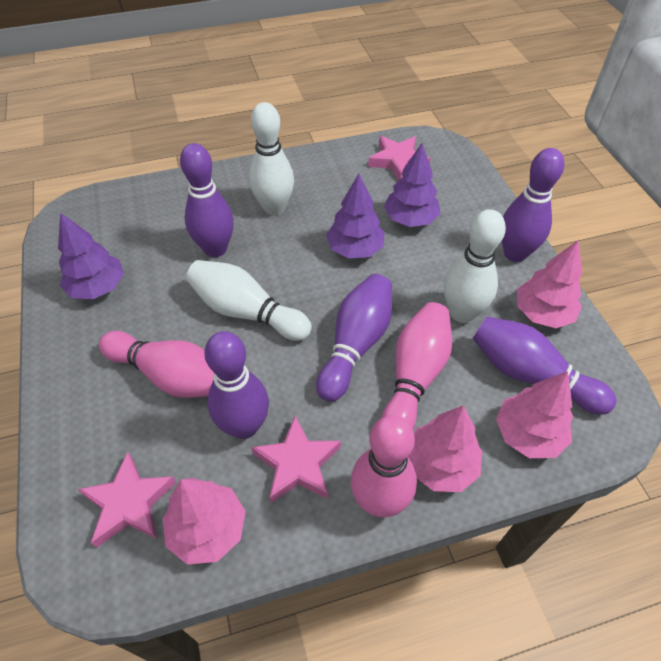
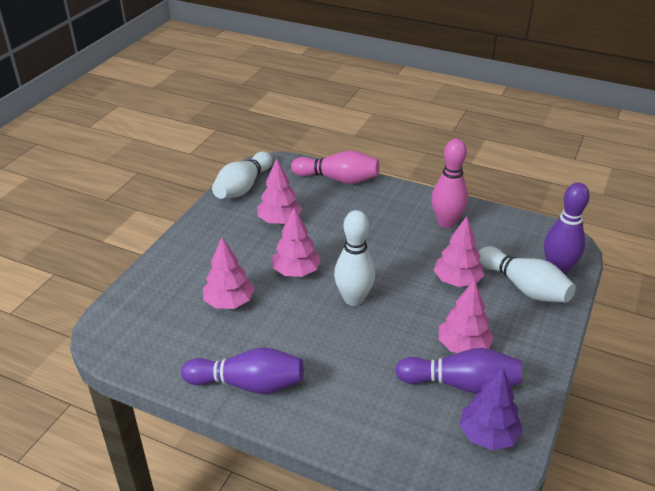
pink bowling pin: 3 -> 2
pink star: 3 -> 0
pink tree: 4 -> 5
purple bowling pin: 5 -> 3
purple tree: 3 -> 1

